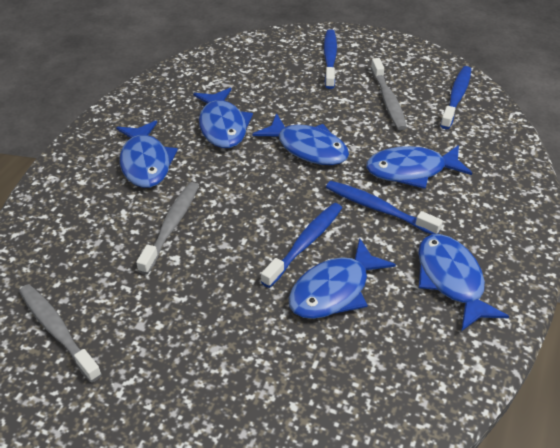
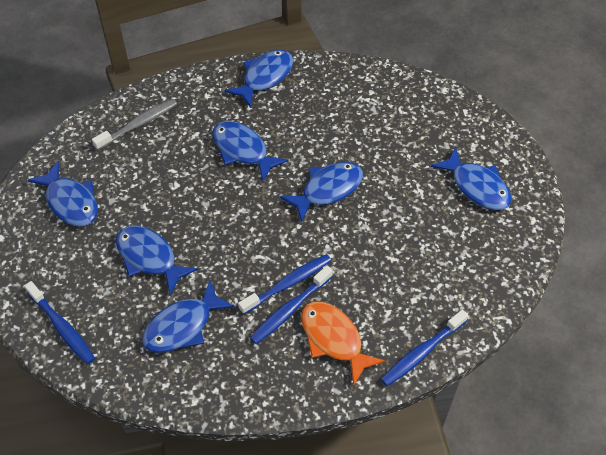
blue fish: 6 -> 7
grey toothbrush: 3 -> 1
orange fish: 0 -> 1

